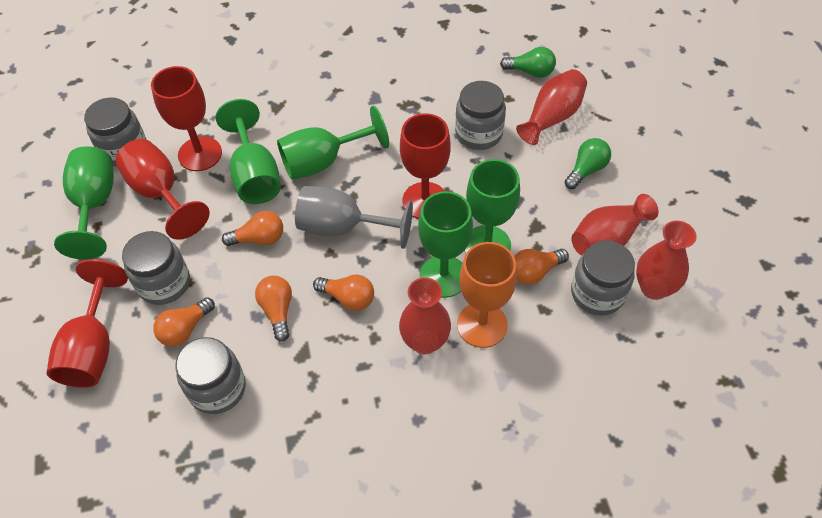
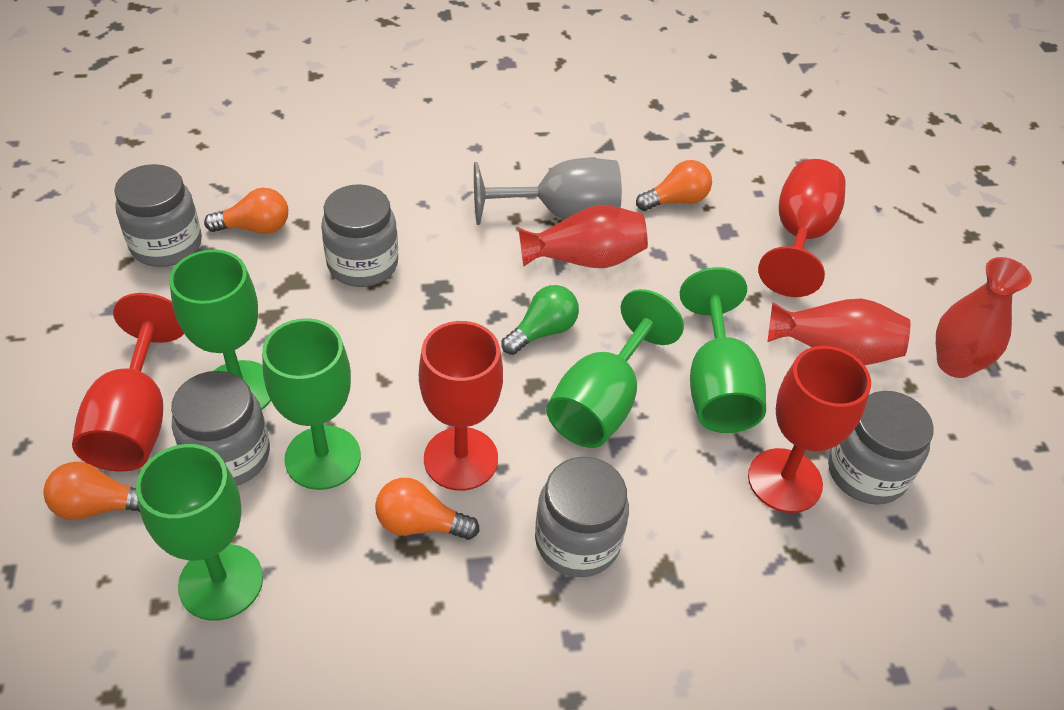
green light bulb: 2 -> 1
orange goblet: 1 -> 0
orange light bulb: 5 -> 4
red vase: 4 -> 3

